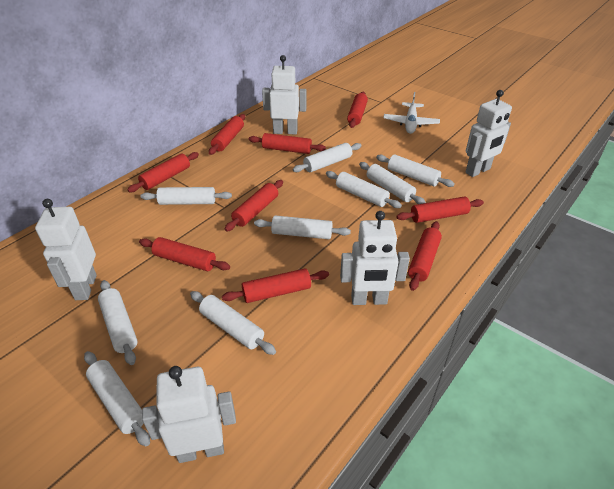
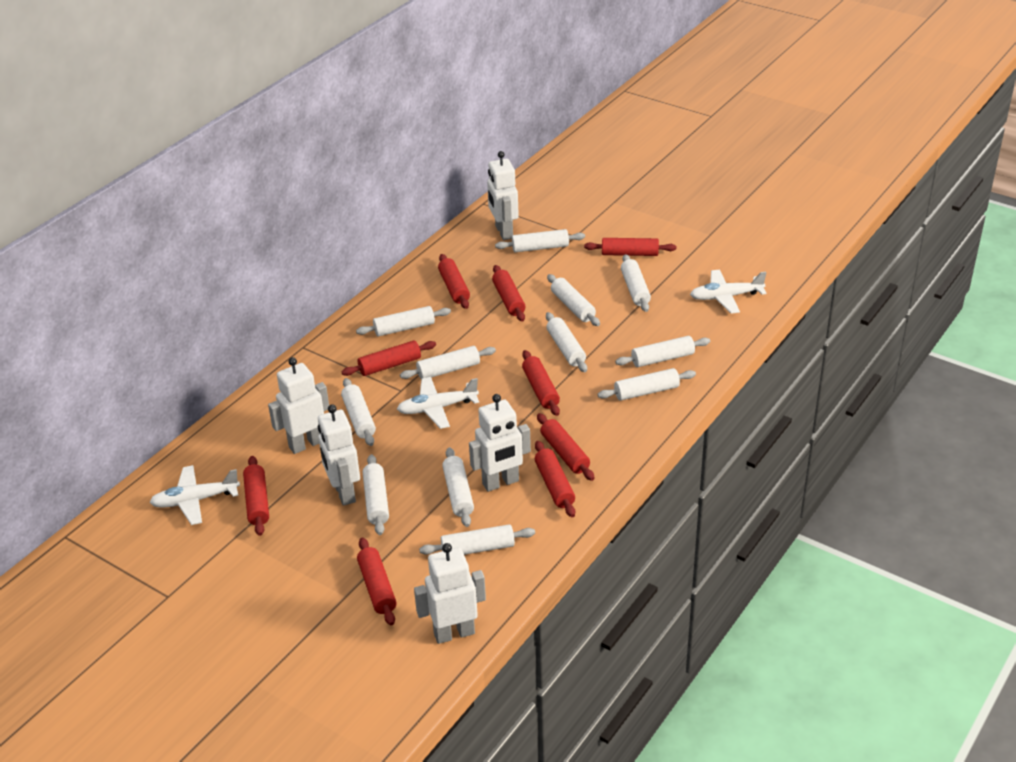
white plane: 1 -> 3
white rolling pin: 9 -> 12

